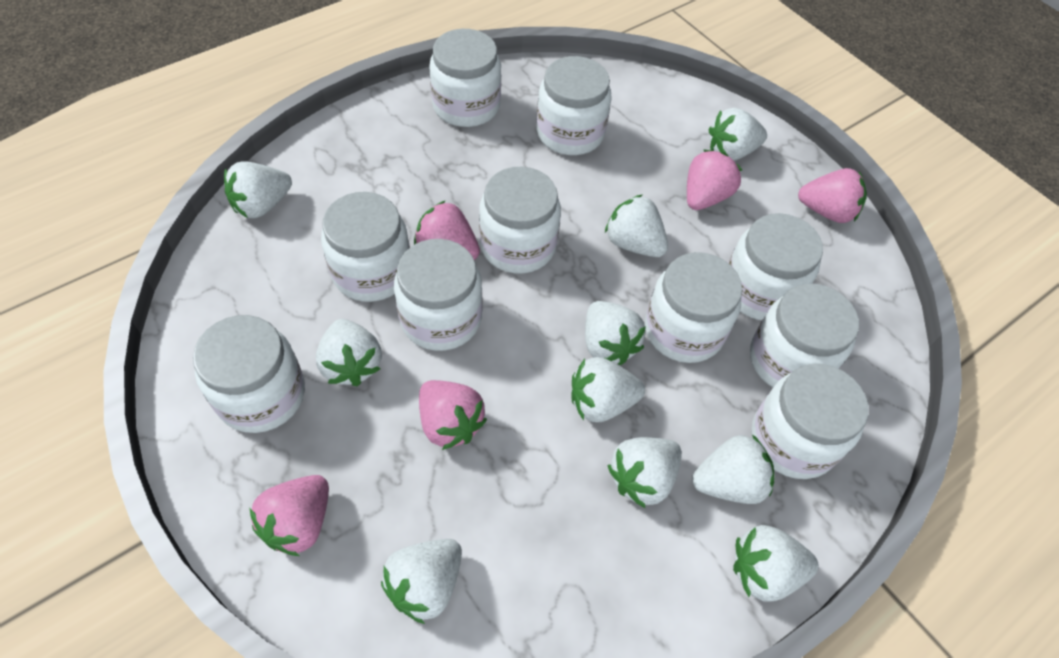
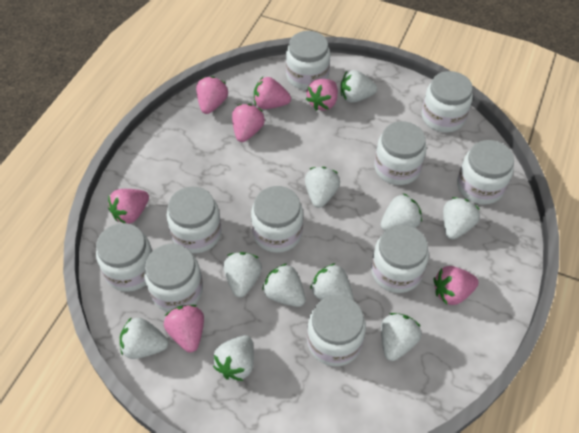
pink strawberry: 5 -> 7

